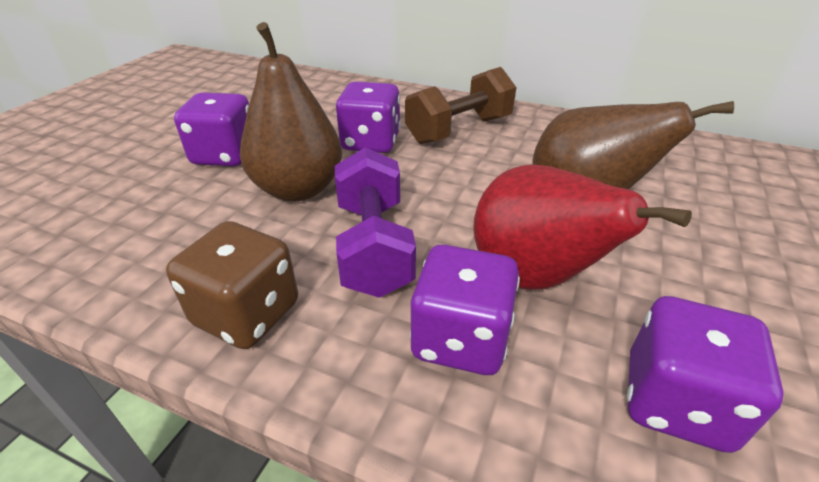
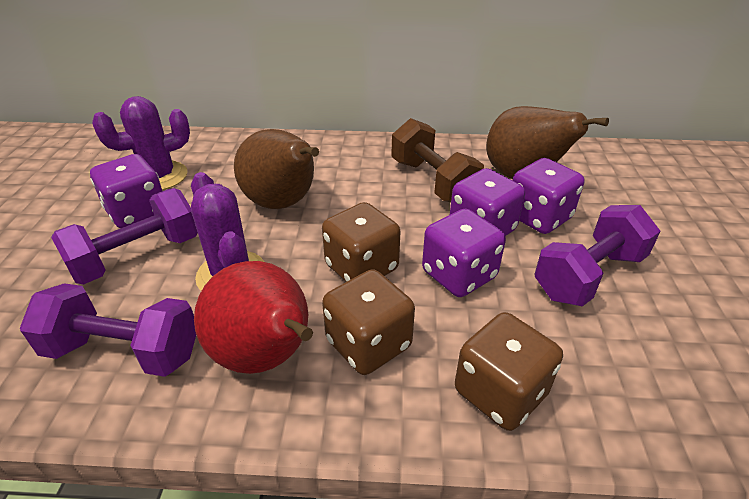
brown dice: 1 -> 3
purple cactus: 0 -> 2
purple dumbbell: 1 -> 3

